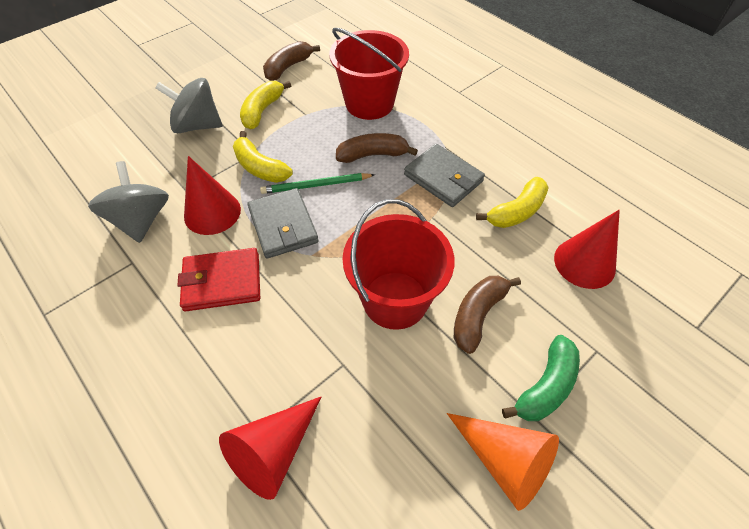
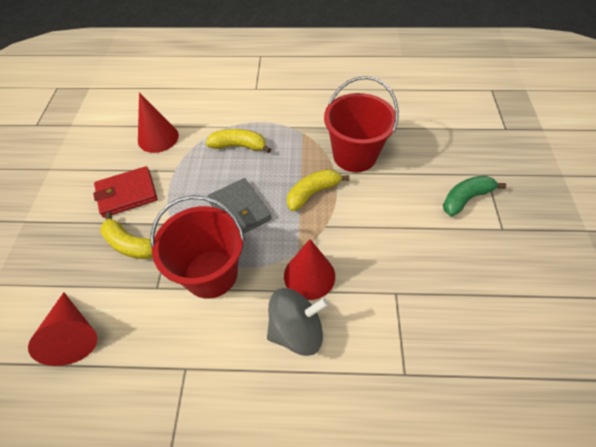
brown banana: 3 -> 0
green pencil: 1 -> 0
grey spinning top: 2 -> 1
grey wallet: 2 -> 1
orange cone: 1 -> 0

